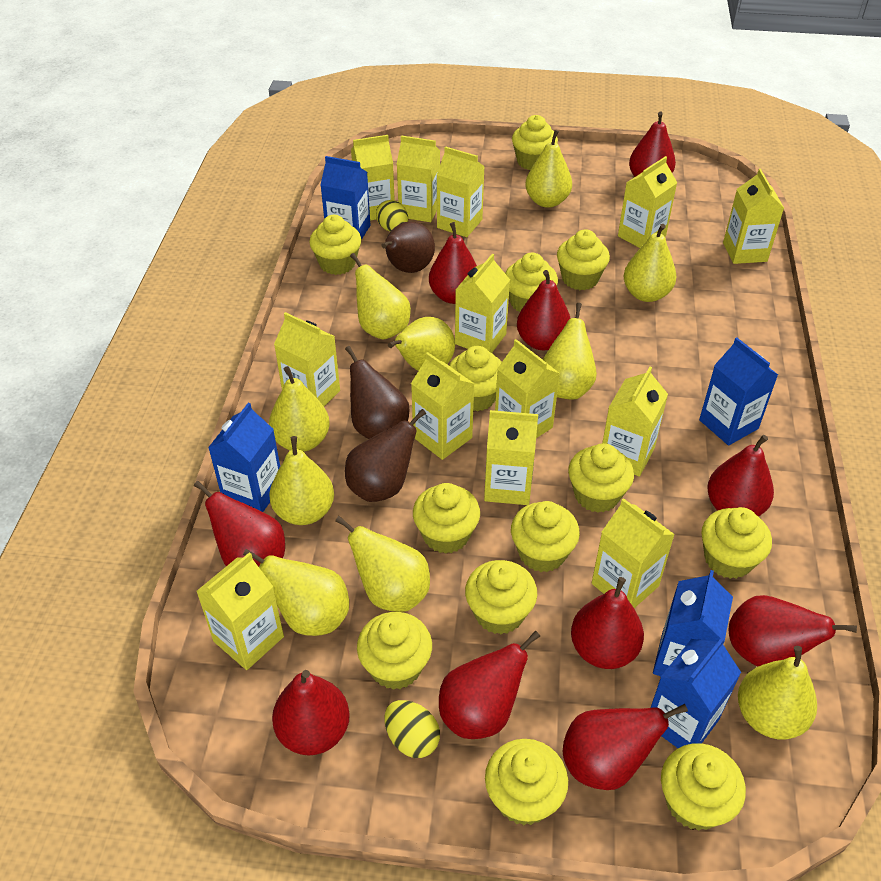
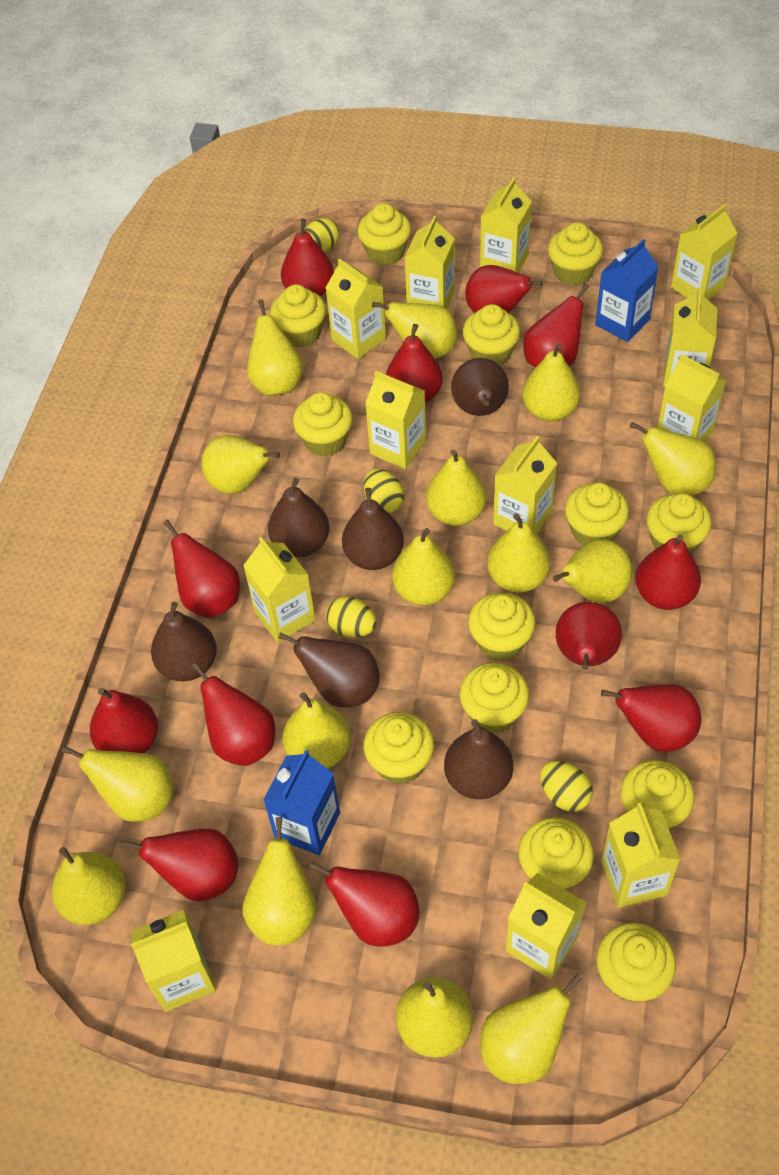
blue carton: 5 -> 2
brown pear: 3 -> 6
red pear: 10 -> 12
yellow carton: 13 -> 12
yellow egg: 2 -> 4
yellow pear: 10 -> 15

